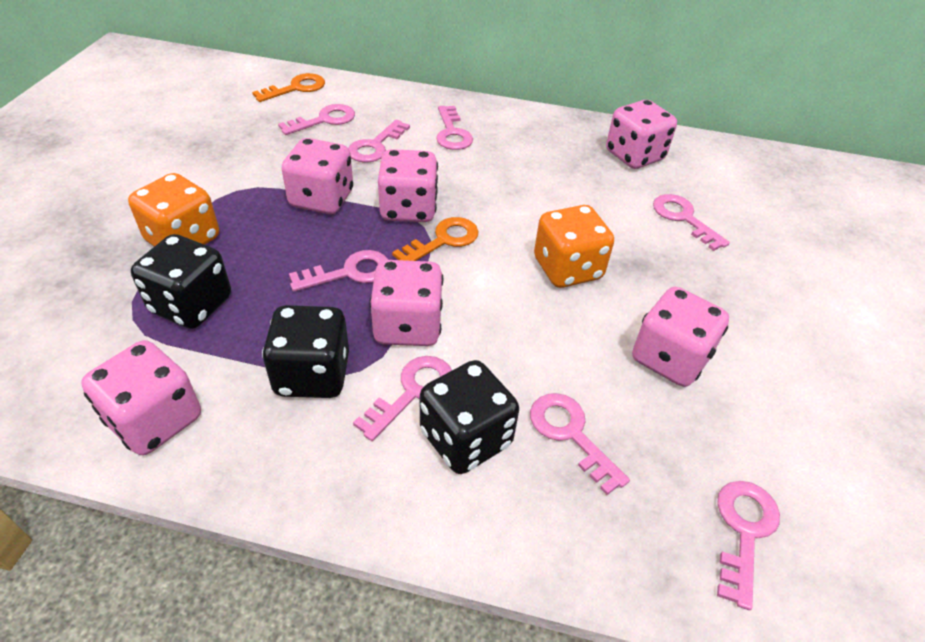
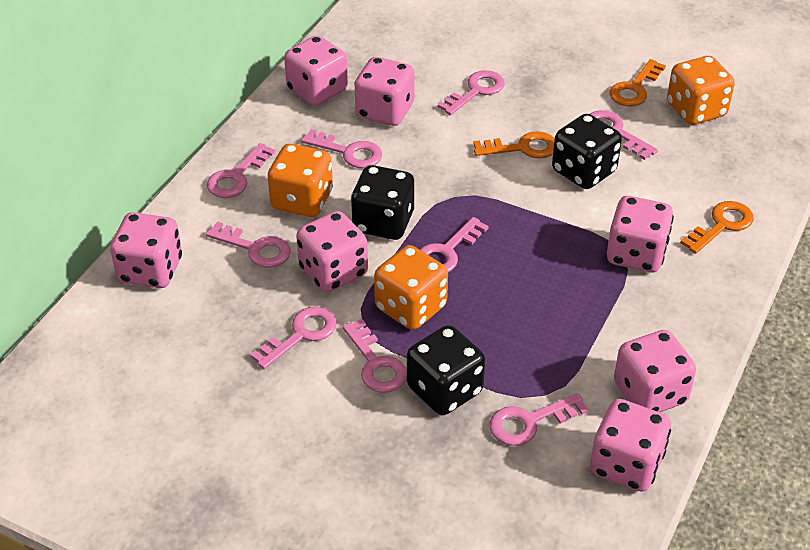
orange dice: 2 -> 3
orange key: 2 -> 3
pink dice: 6 -> 7
pink key: 8 -> 9

